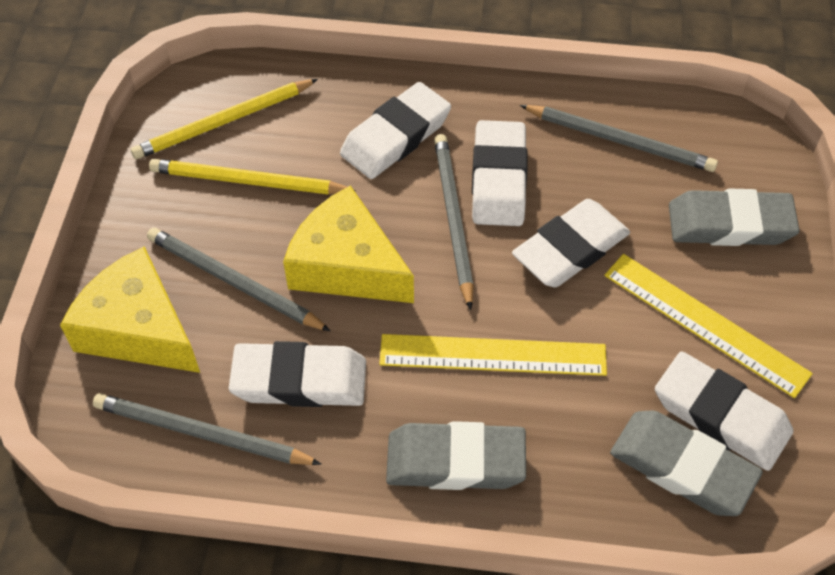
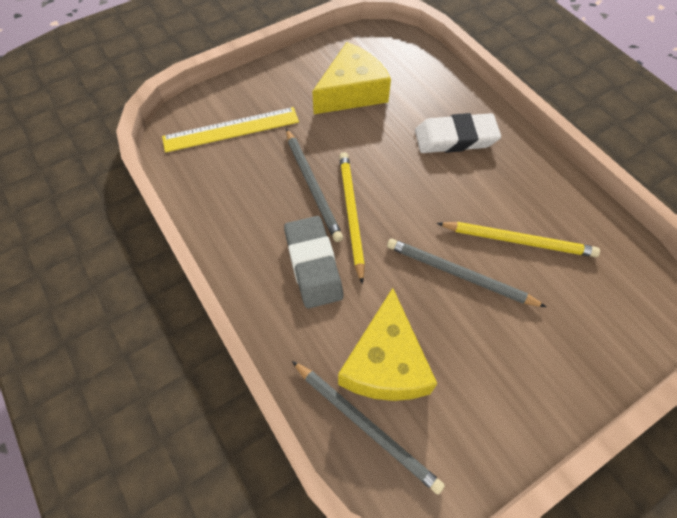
grey eraser: 3 -> 1
grey pencil: 4 -> 3
white eraser: 5 -> 1
yellow ruler: 2 -> 1

